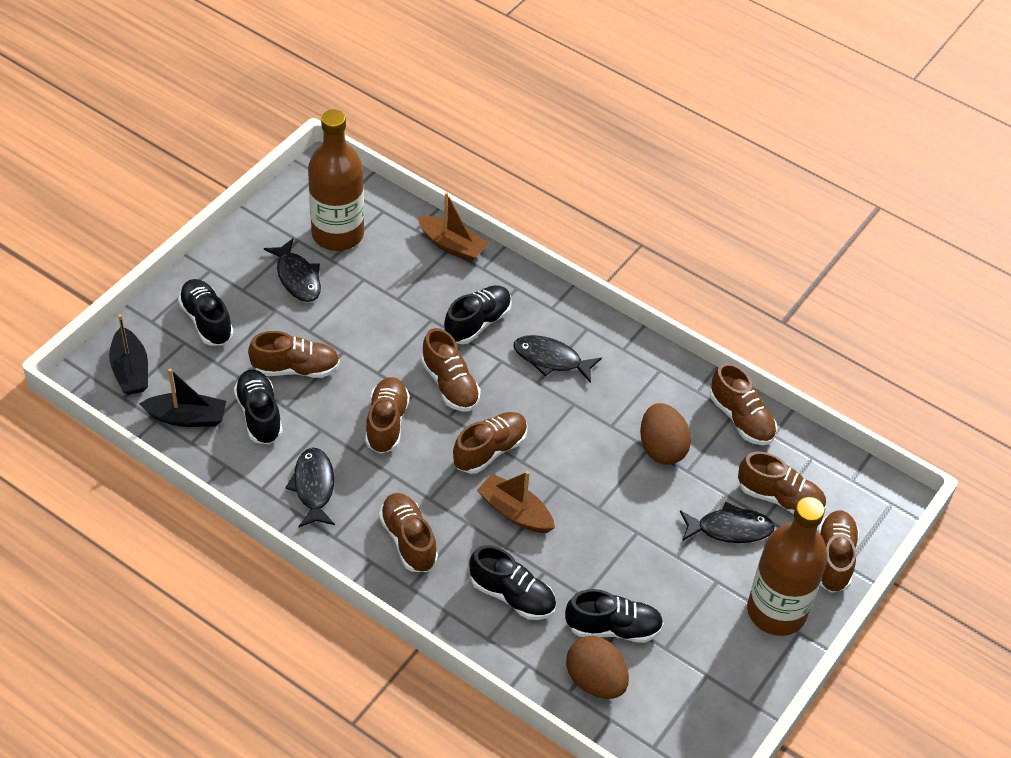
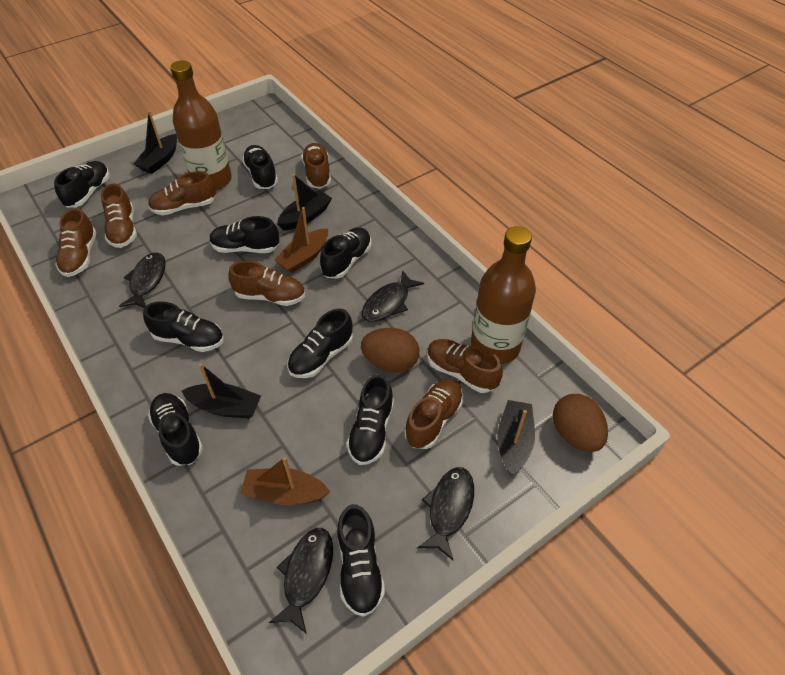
black boat: 2 -> 4
black shoe: 5 -> 9
brown shoe: 8 -> 7

